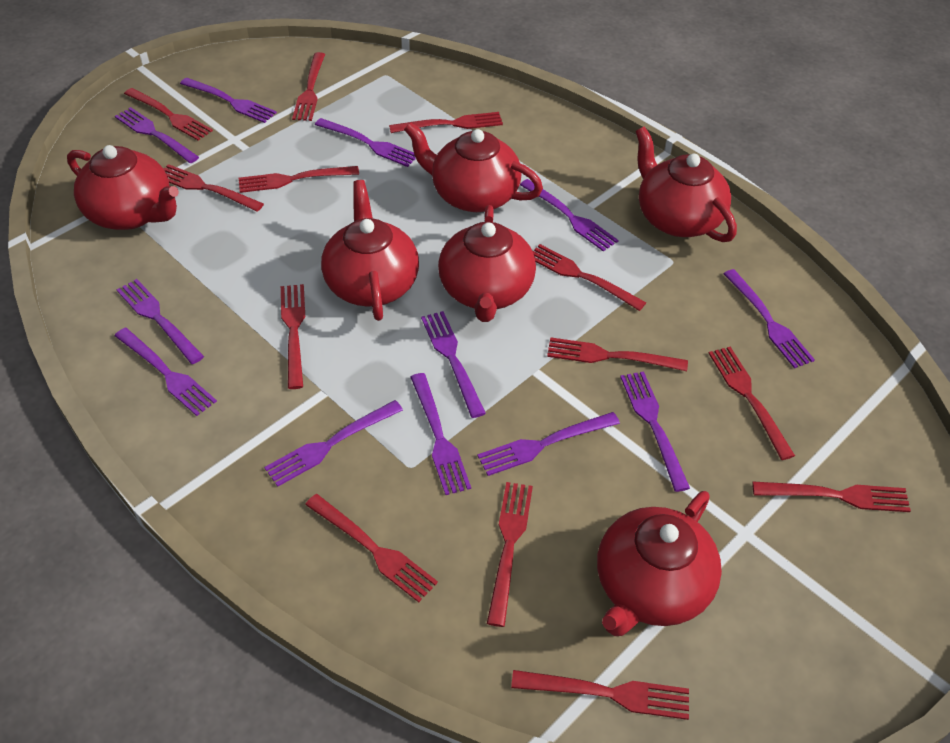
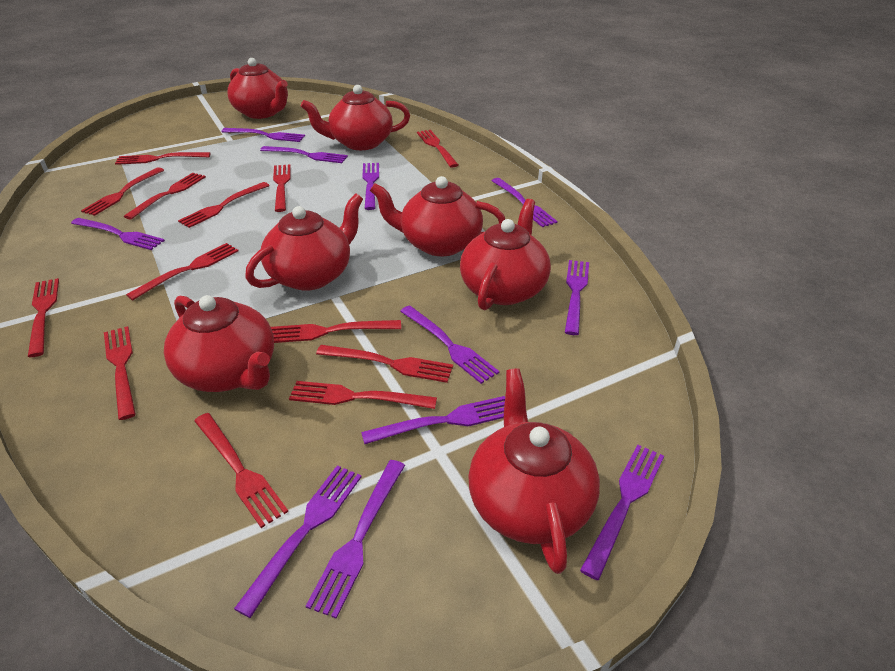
purple fork: 12 -> 11
red teapot: 6 -> 7

